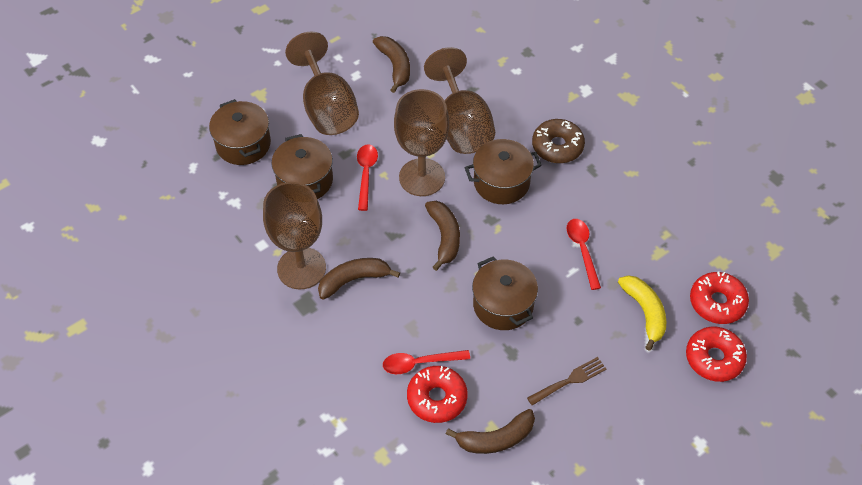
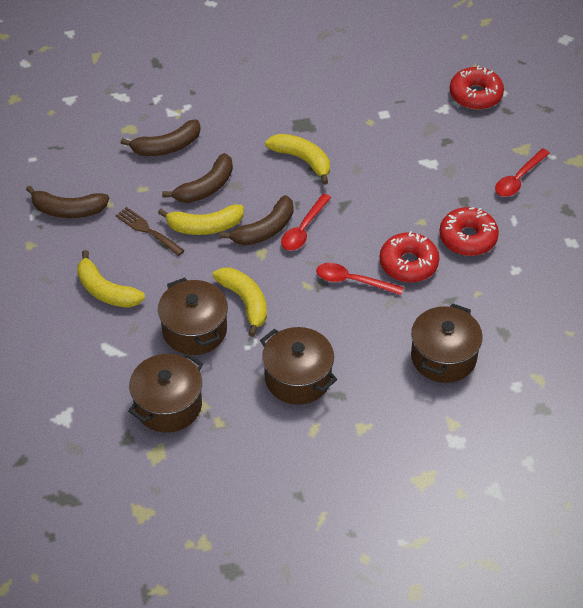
brown donut: 1 -> 0
brown goblet: 4 -> 0
yellow banana: 1 -> 4

